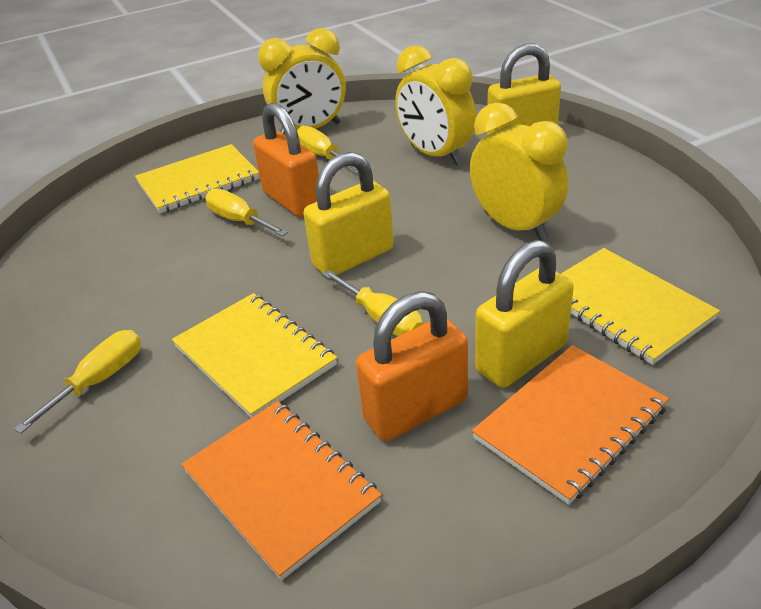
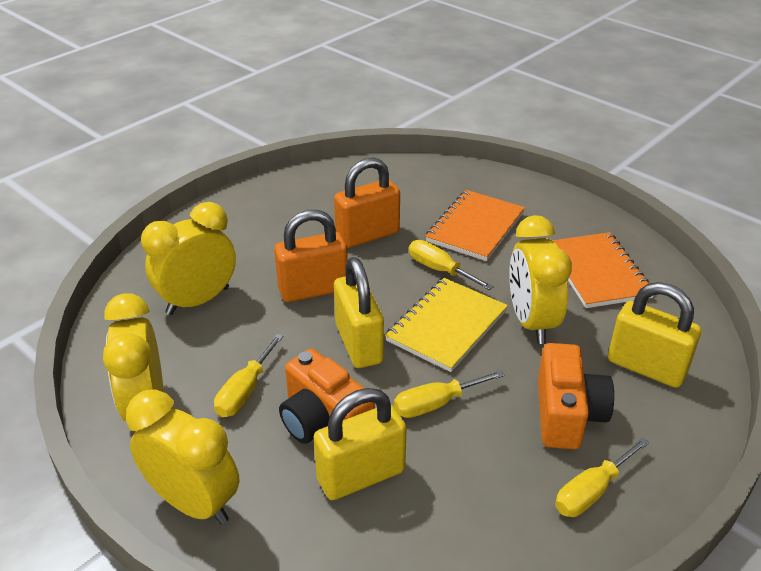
orange camera: 0 -> 2
yellow clock: 3 -> 4
yellow notebook: 3 -> 1

